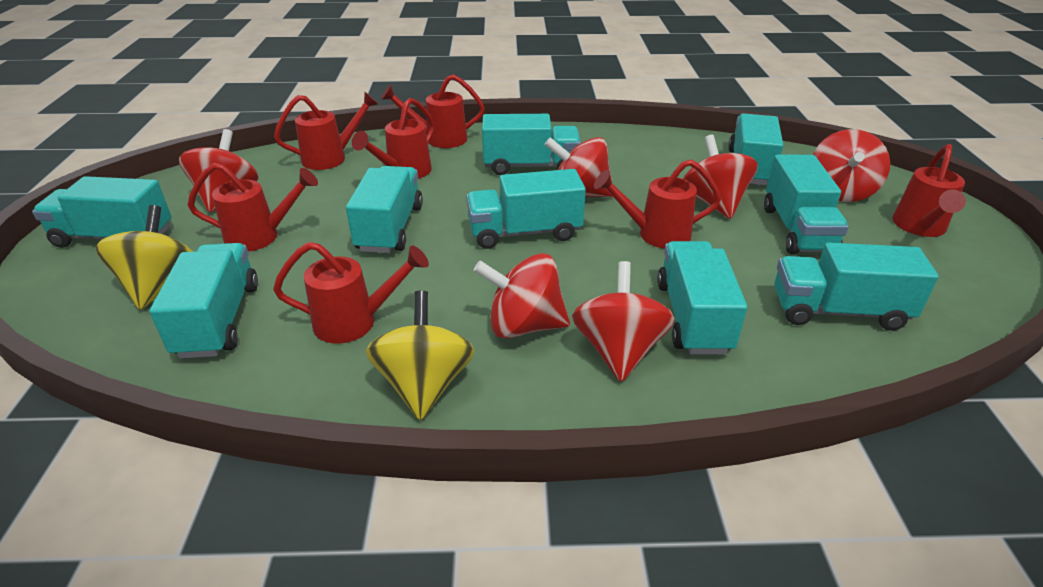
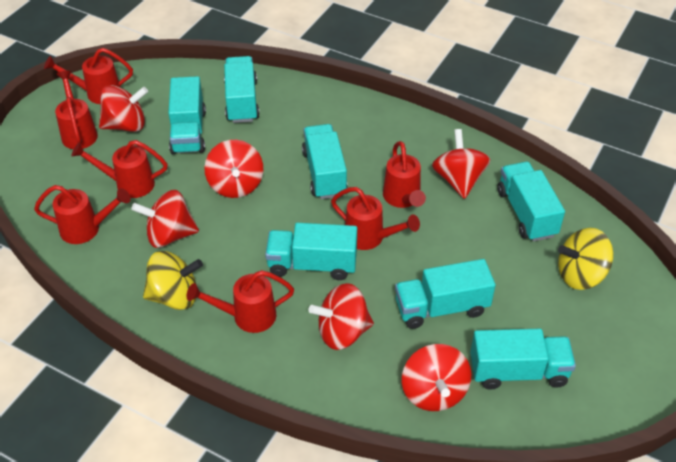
turquoise truck: 9 -> 7

